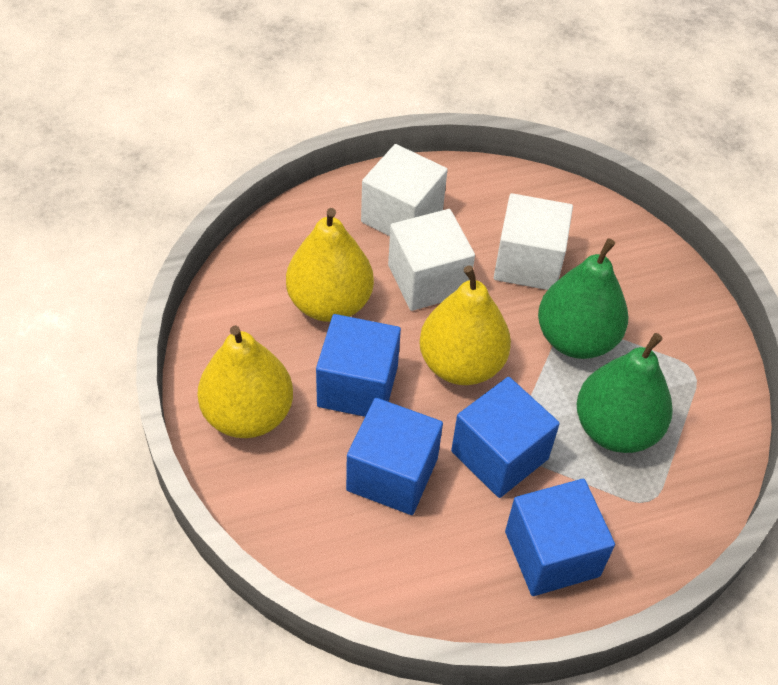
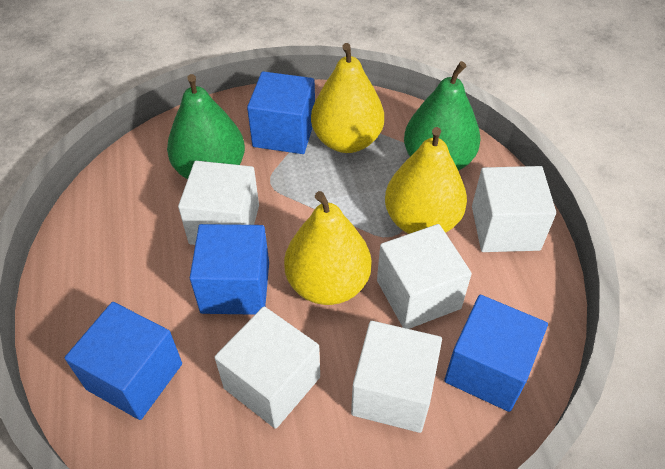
white cube: 3 -> 5

